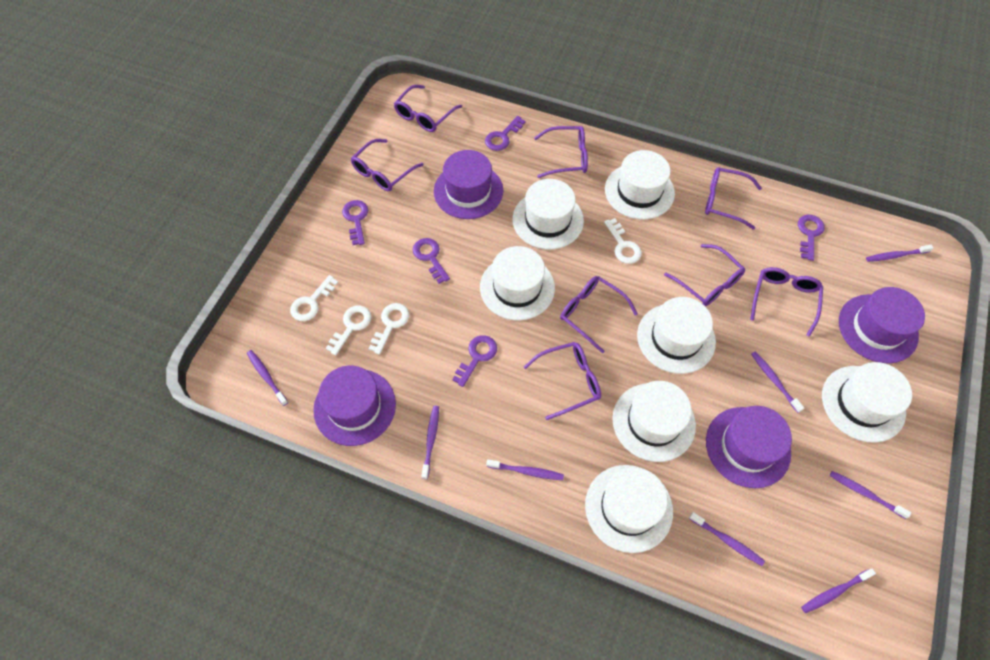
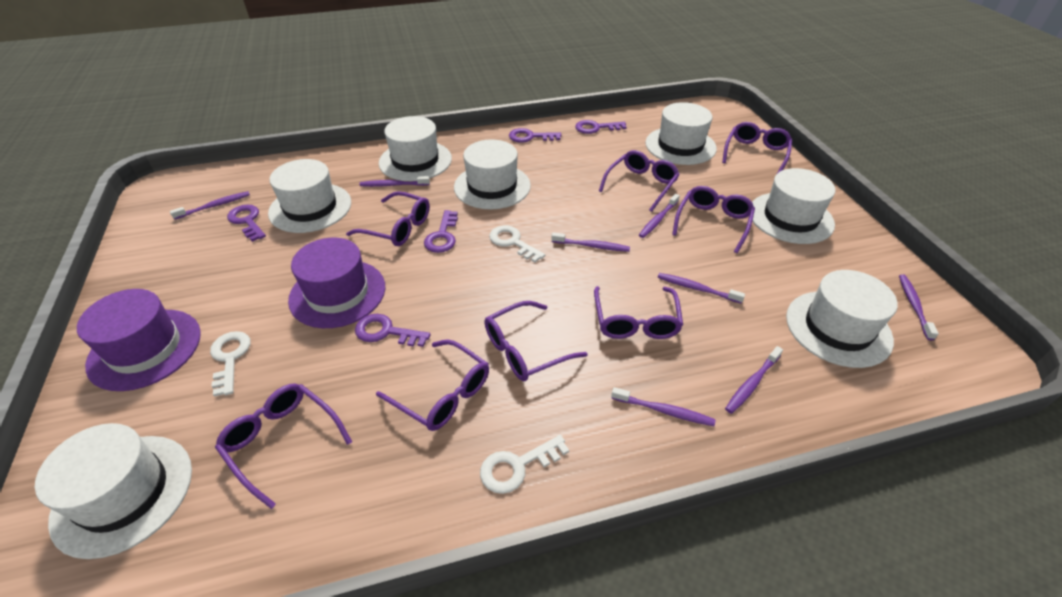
purple hat: 4 -> 2
white key: 4 -> 3

